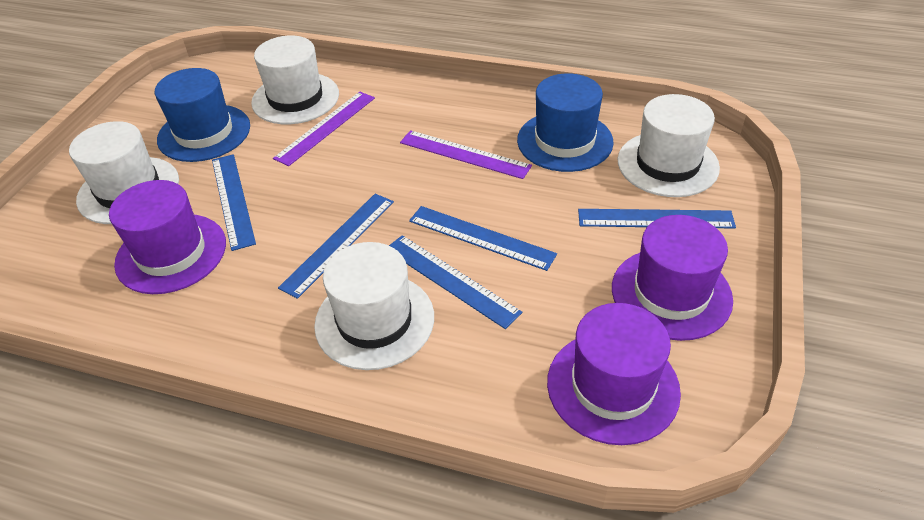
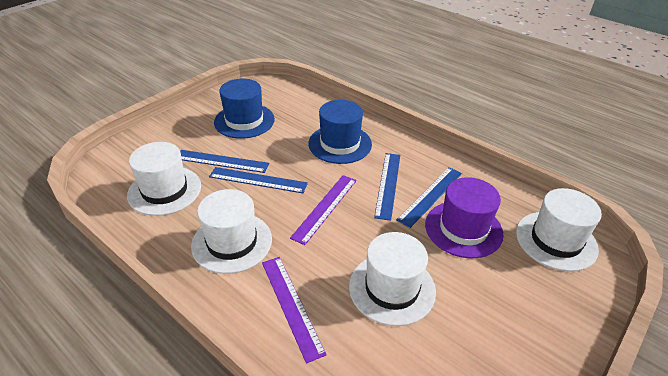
blue ruler: 5 -> 4
purple hat: 3 -> 1

